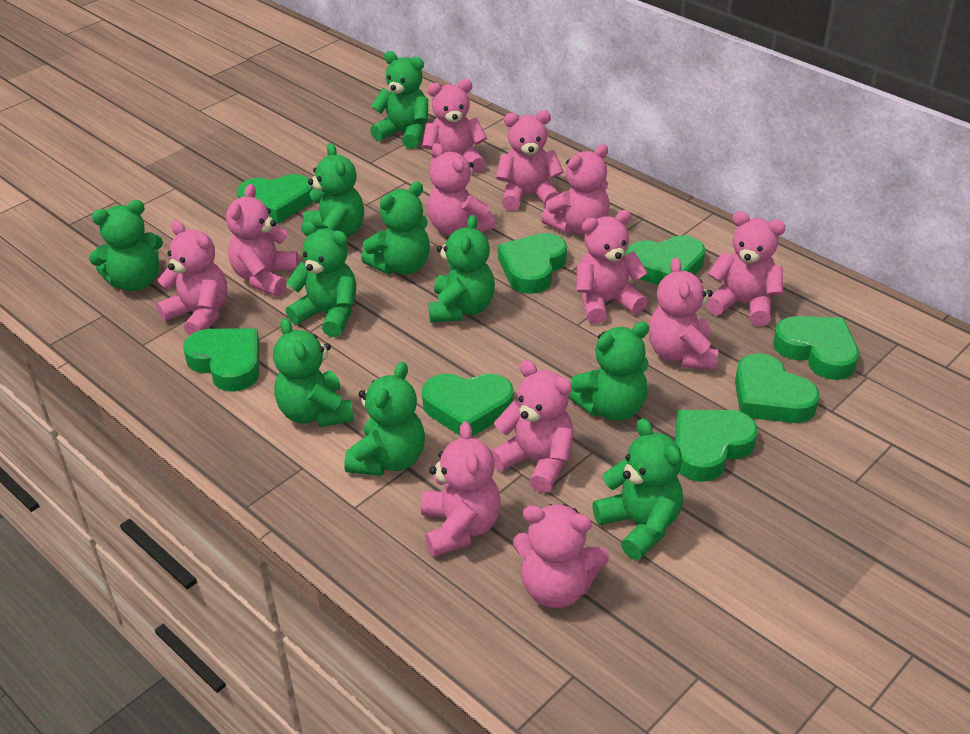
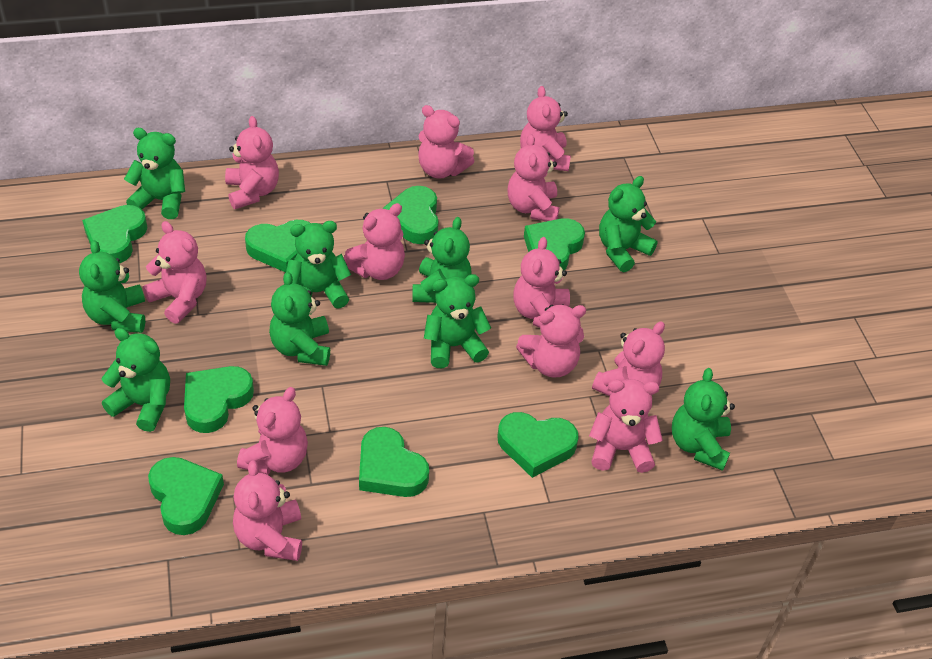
green teddy bear: 10 -> 9

